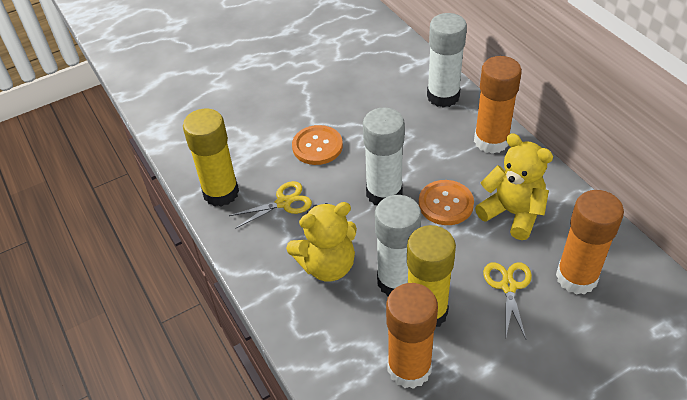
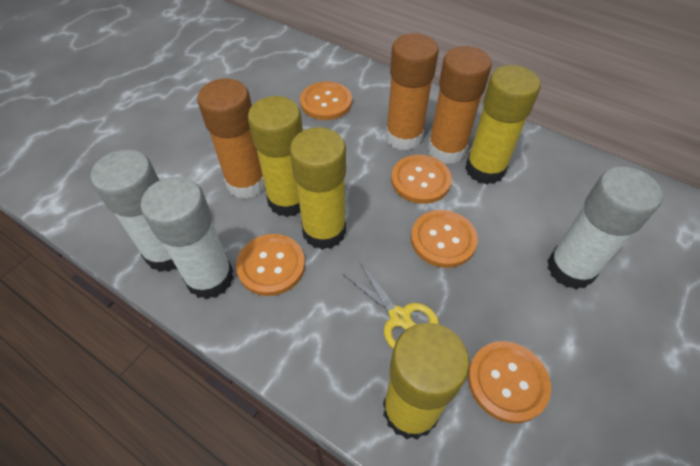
orange button: 2 -> 5
yellow glue stick: 2 -> 4
yellow scissors: 2 -> 1
yellow teddy bear: 2 -> 0

